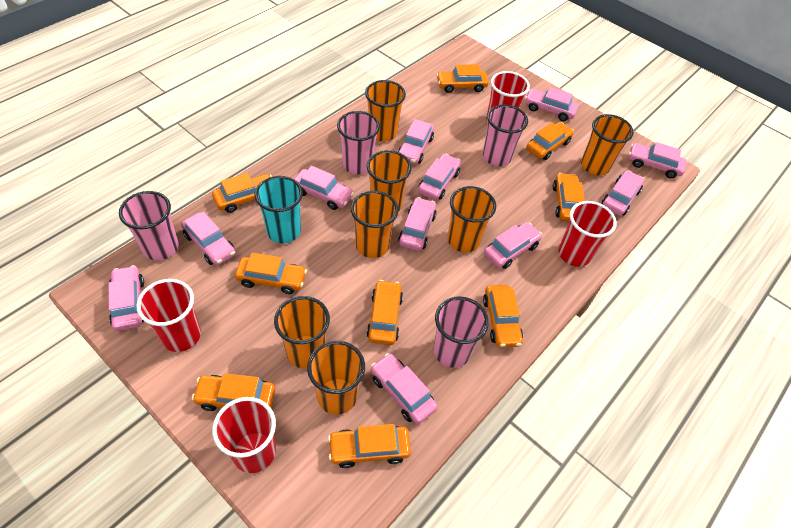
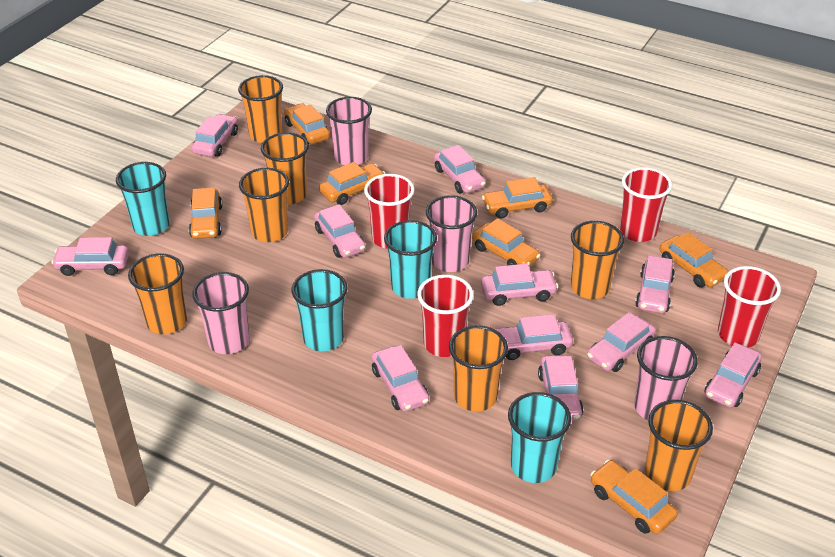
orange car: 9 -> 7
turquoise cup: 1 -> 4

